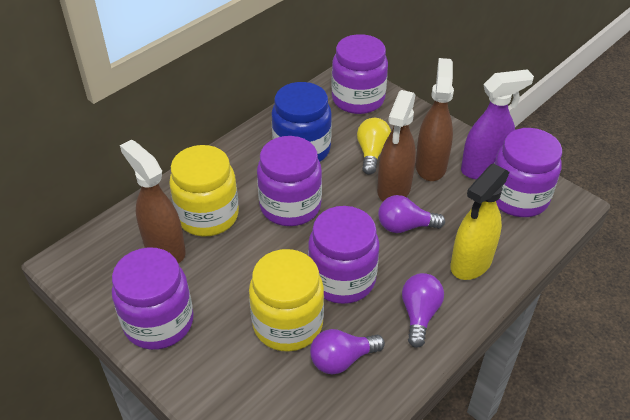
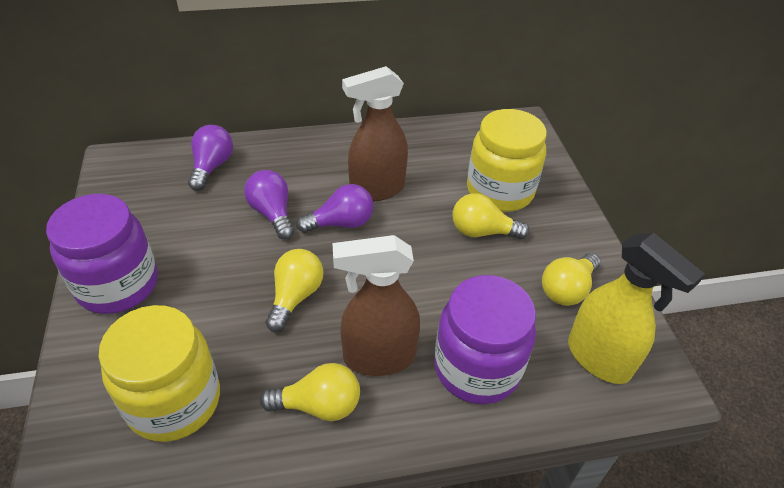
blue jar: 1 -> 0
brown spray bottle: 3 -> 2
purple jar: 5 -> 2
purple spray bottle: 1 -> 0
yellow light bulb: 1 -> 4

